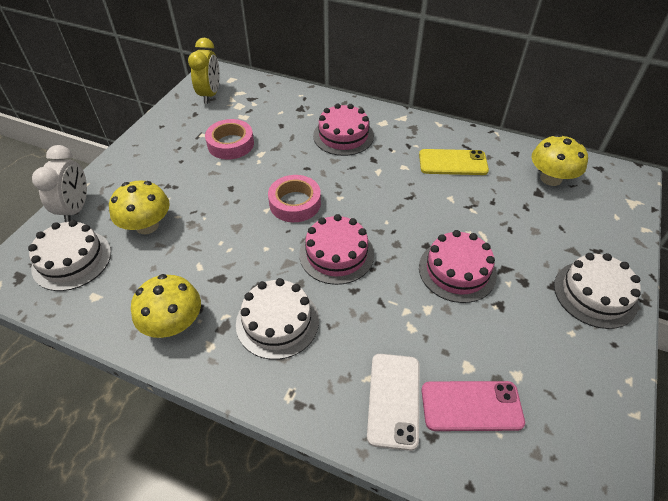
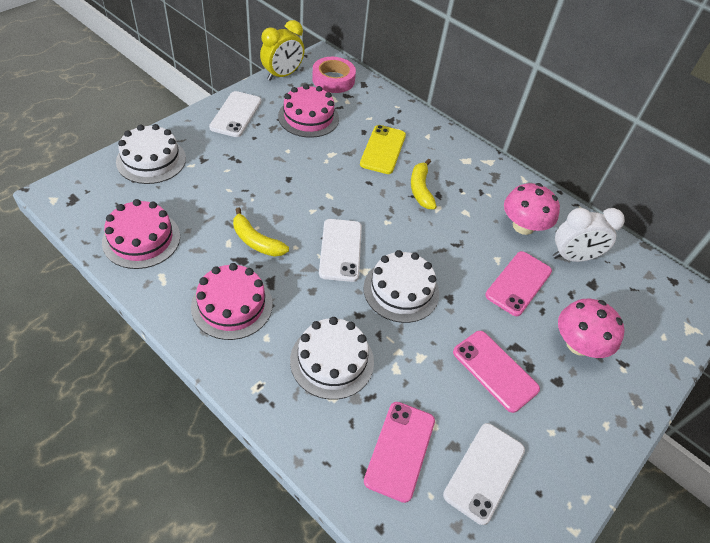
pink mushroom: 0 -> 2
pink phone: 1 -> 3
pink tape: 2 -> 1
white phone: 1 -> 3
yellow banana: 0 -> 2
yellow mushroom: 3 -> 0

